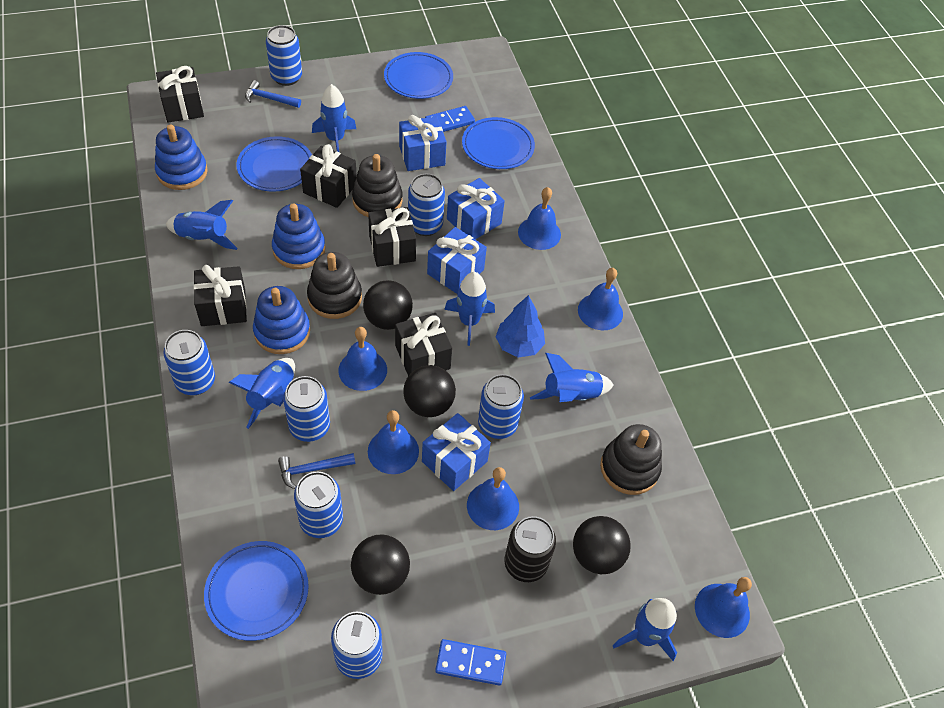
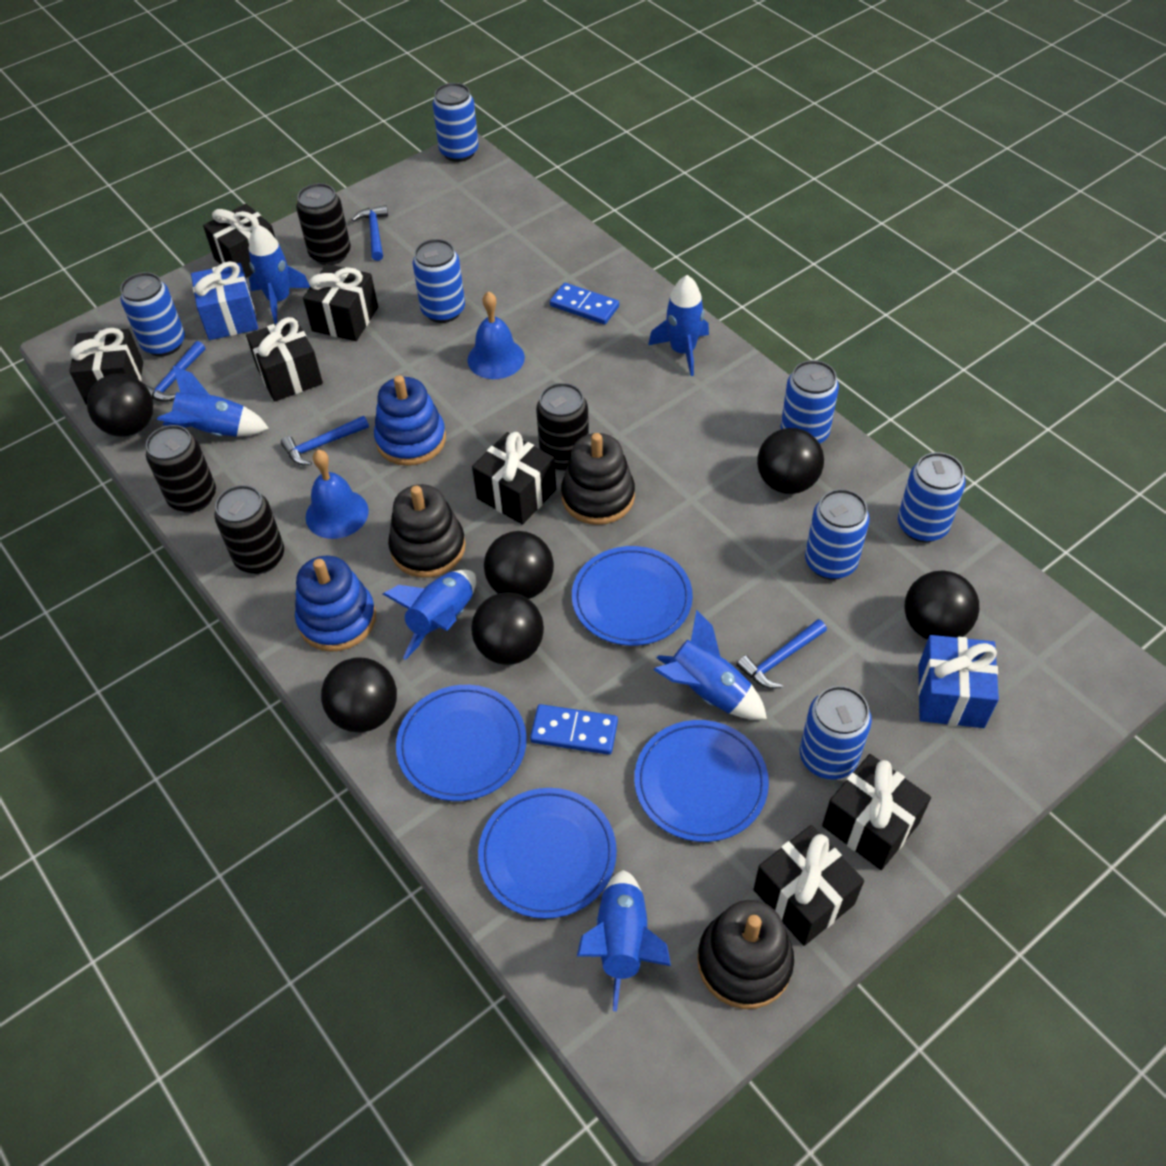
black ball: 4 -> 6
black can: 1 -> 4
black gift: 5 -> 7
blue bell: 6 -> 2
blue gift: 4 -> 2
blue hammer: 2 -> 4
blue stacking toy: 3 -> 2
blue tree: 1 -> 0

